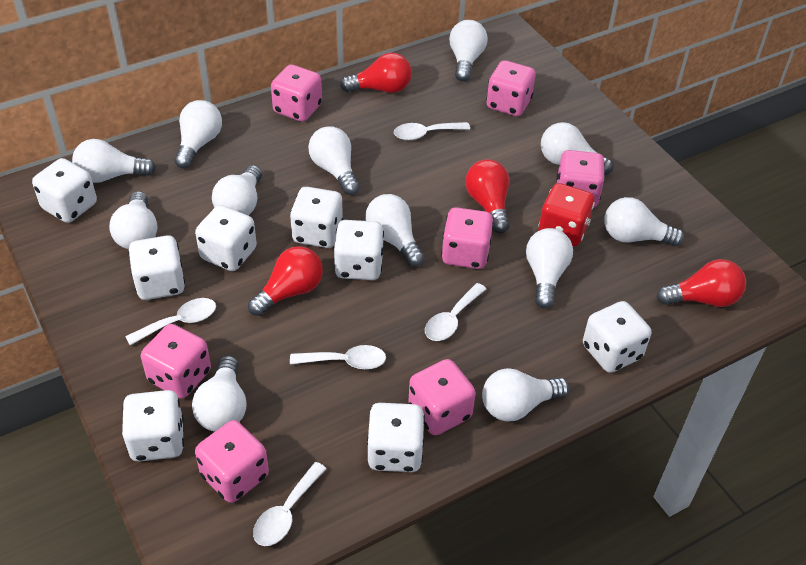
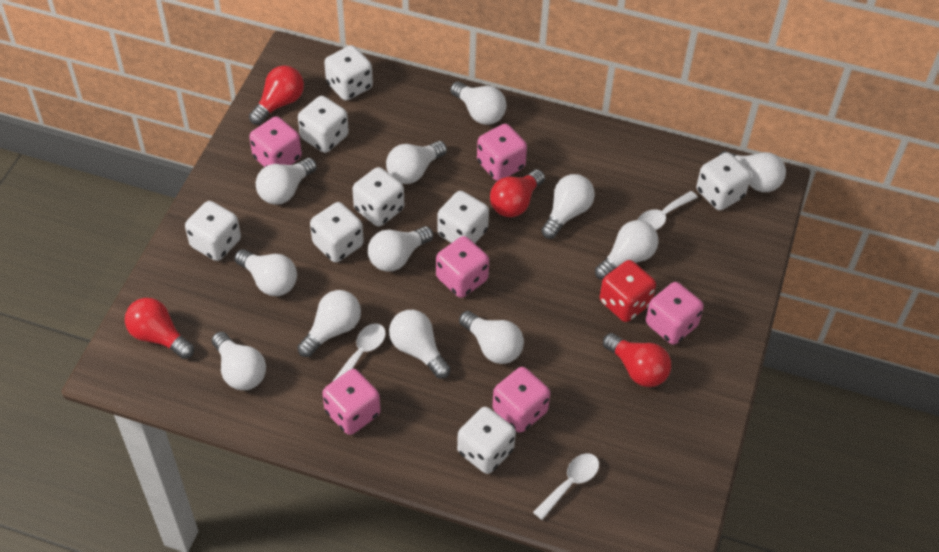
pink dice: 7 -> 6
white spoon: 5 -> 3

